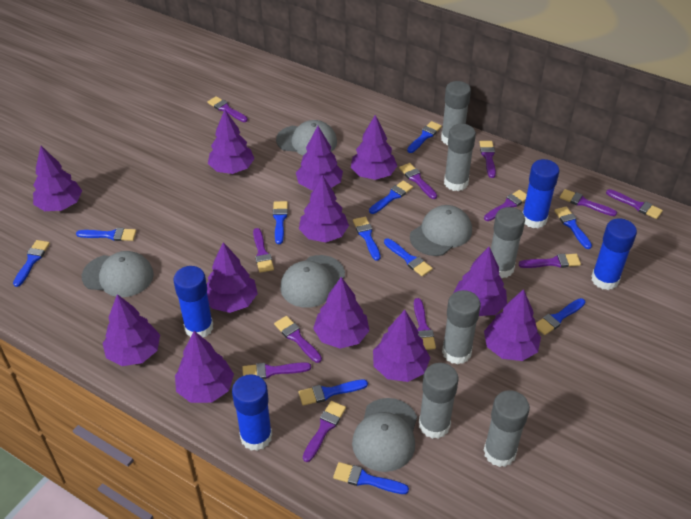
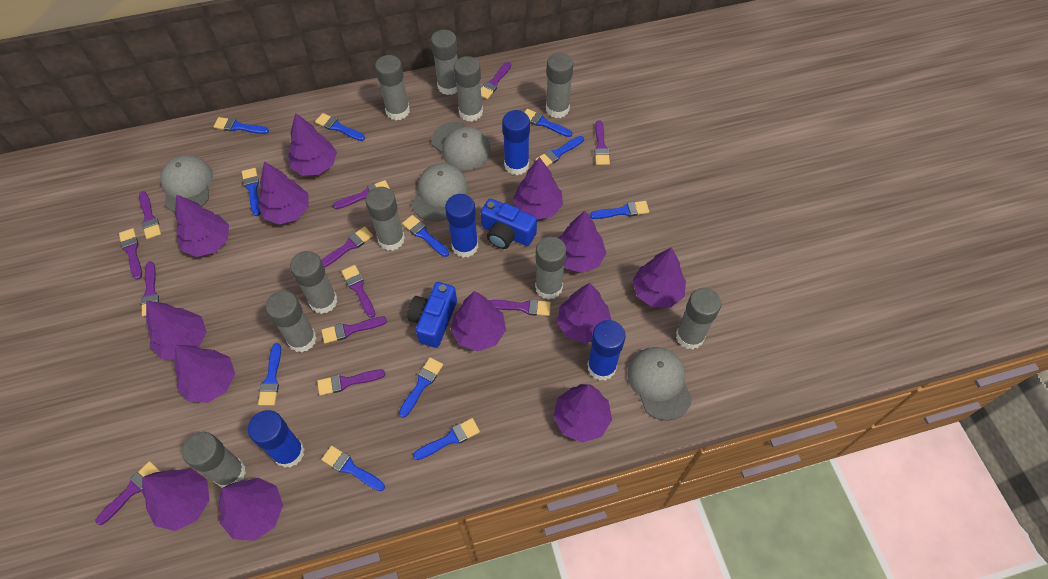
blue camera: 0 -> 2
grey cap: 5 -> 4
grey glue stick: 6 -> 10
purple tree: 12 -> 13

